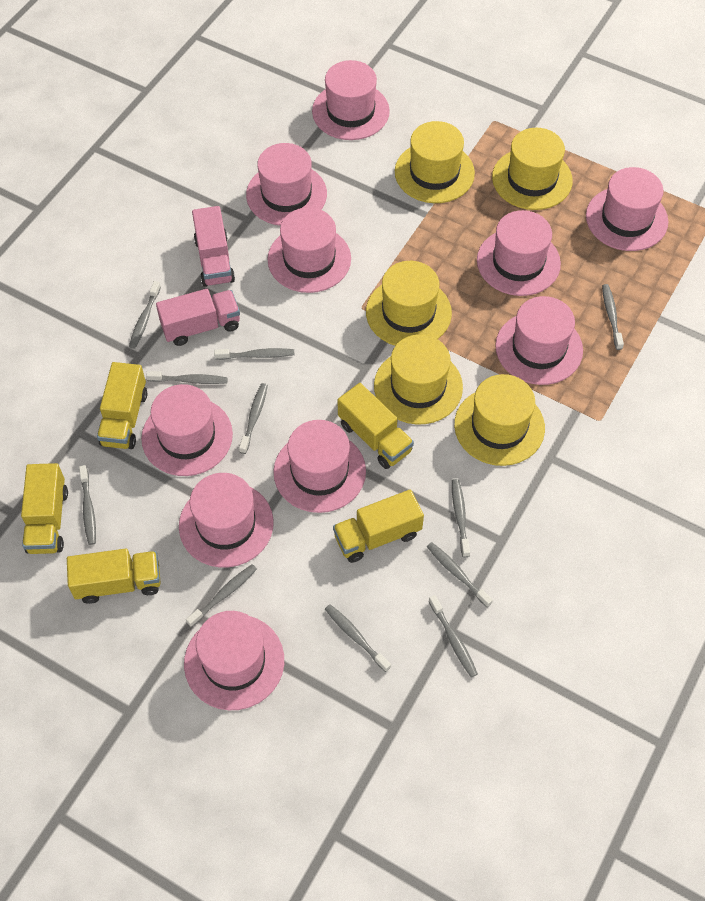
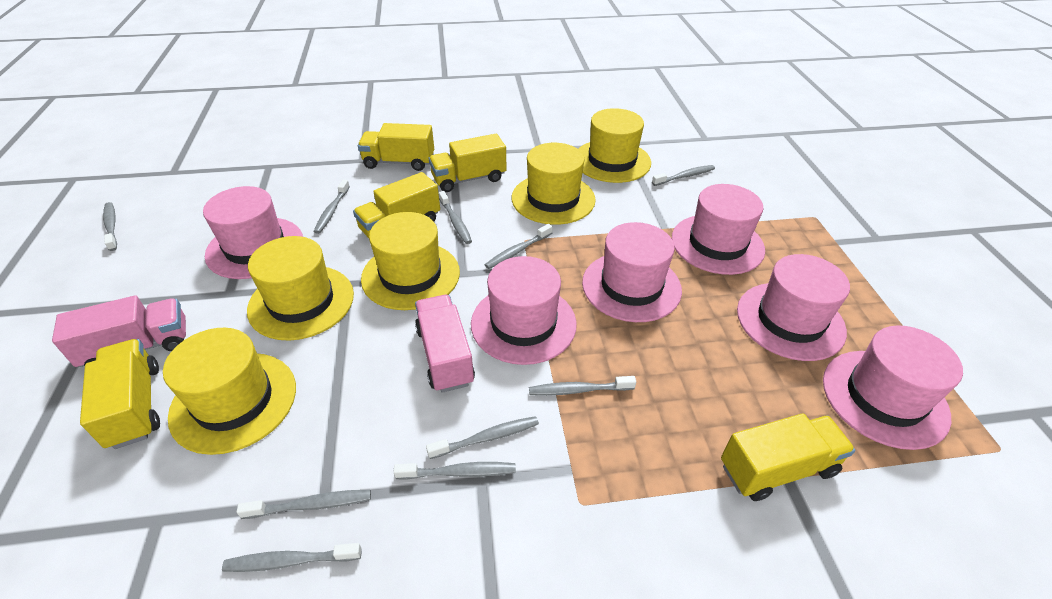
grey toothbrush: 11 -> 10
pink hat: 10 -> 6

